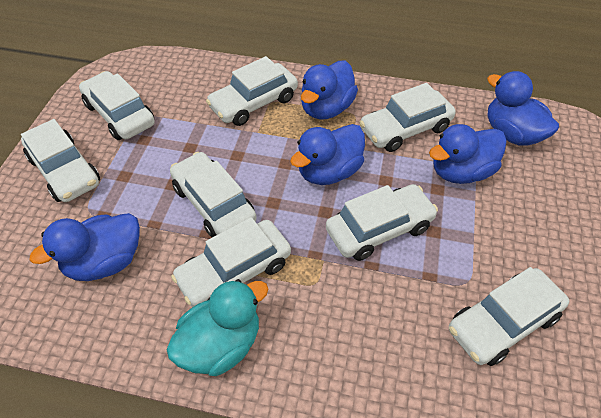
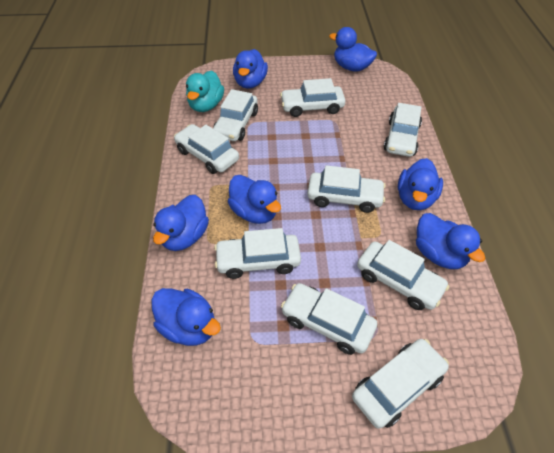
blue duck: 5 -> 7
white car: 8 -> 9

